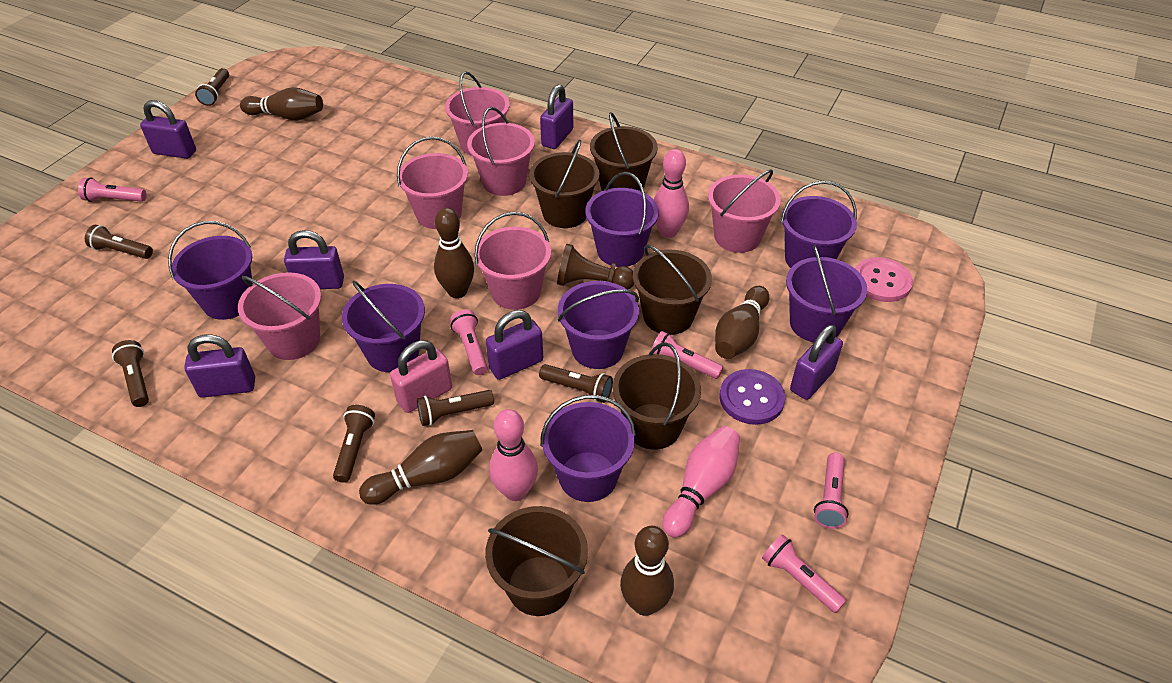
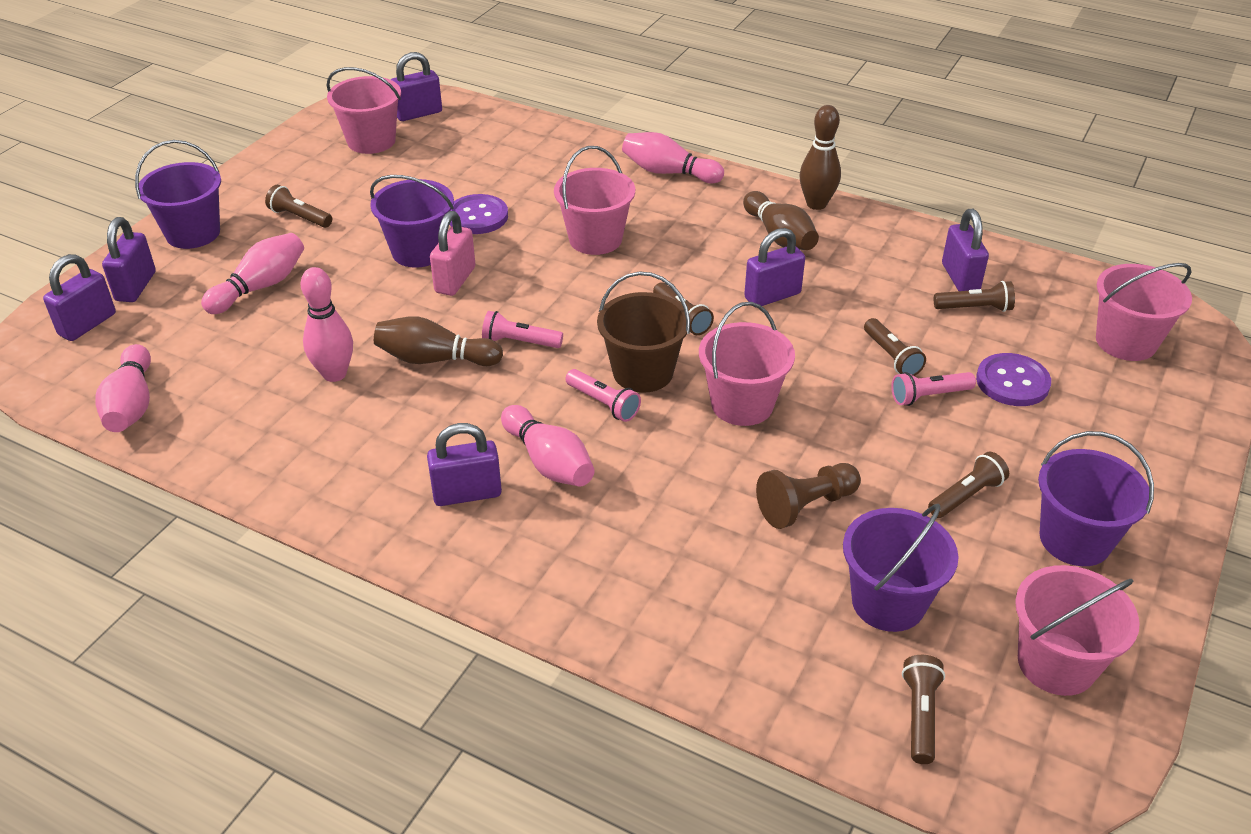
brown bowling pin: 5 -> 3
brown bucket: 5 -> 1
pink bowling pin: 3 -> 5
pink bucket: 6 -> 5
pink button: 1 -> 0
pink flashlight: 5 -> 3
purple bucket: 7 -> 4
purple button: 1 -> 2

